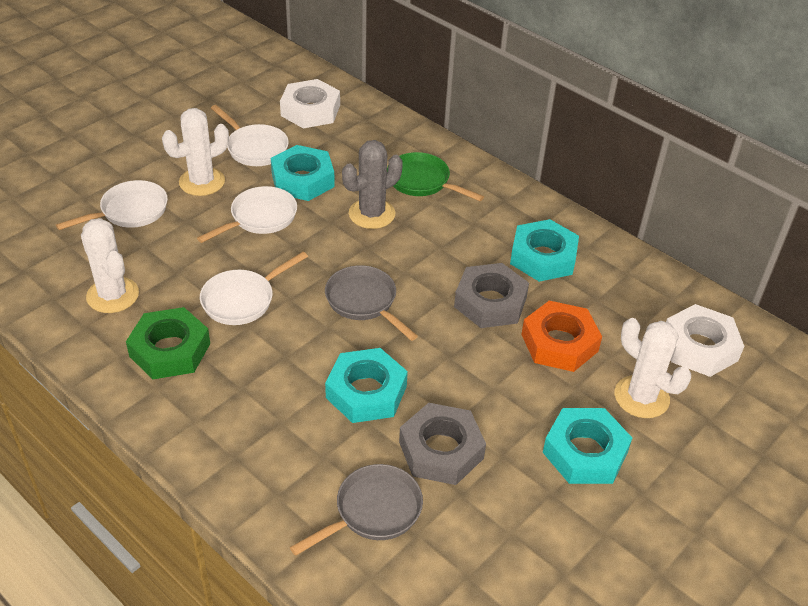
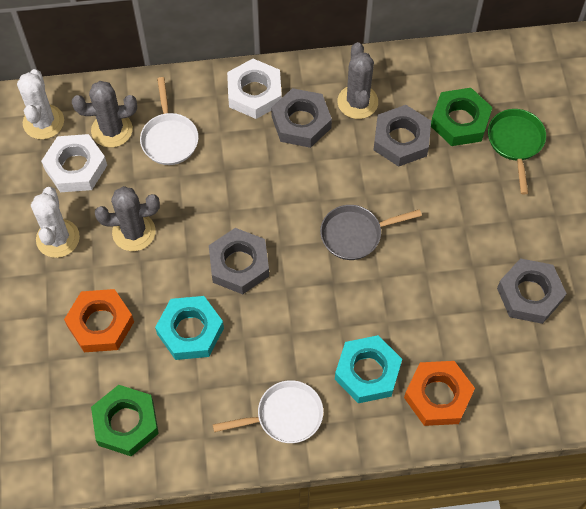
green nut: 1 -> 2
grey cactus: 1 -> 3
grey nut: 2 -> 4
grey pan: 2 -> 1
orange nut: 1 -> 2
turquoise nut: 4 -> 2
white cactus: 3 -> 2
white pan: 4 -> 2

